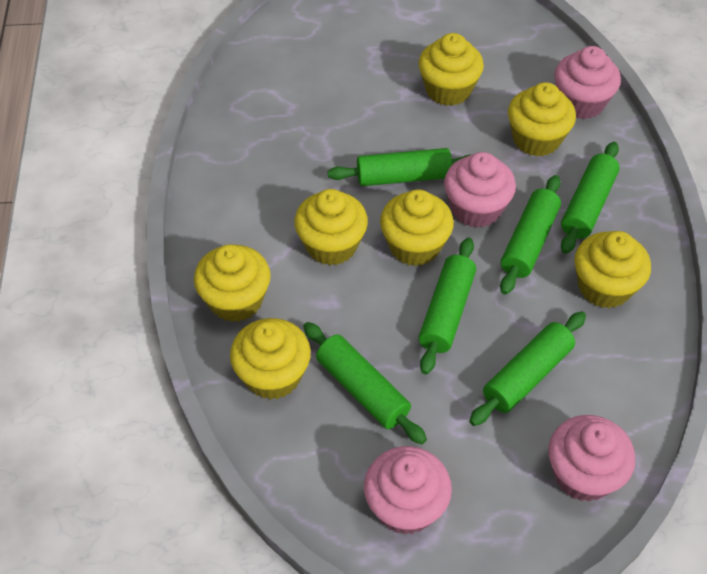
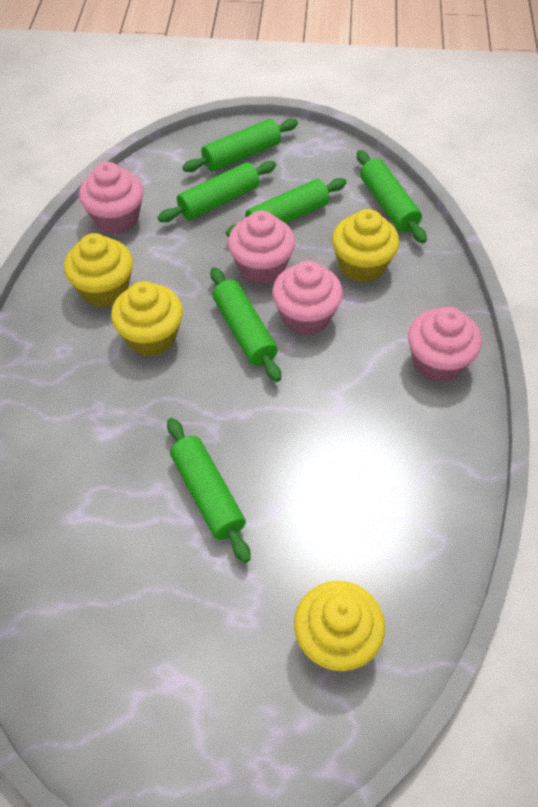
yellow cupcake: 7 -> 4

